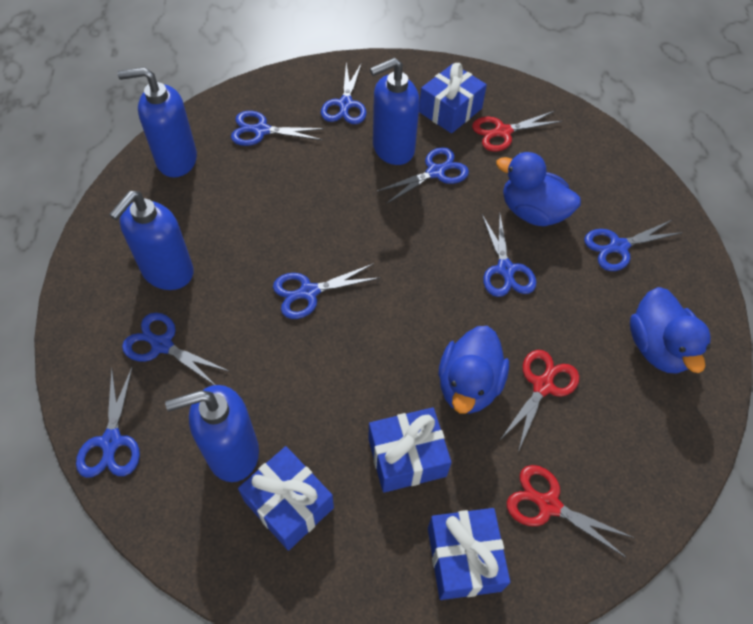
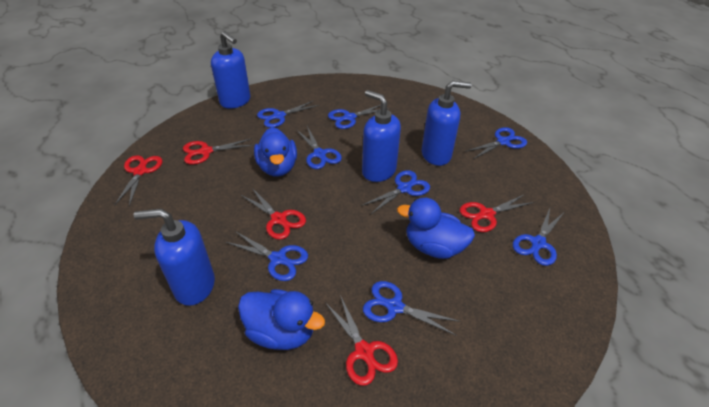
blue gift: 4 -> 0
red scissors: 3 -> 5

